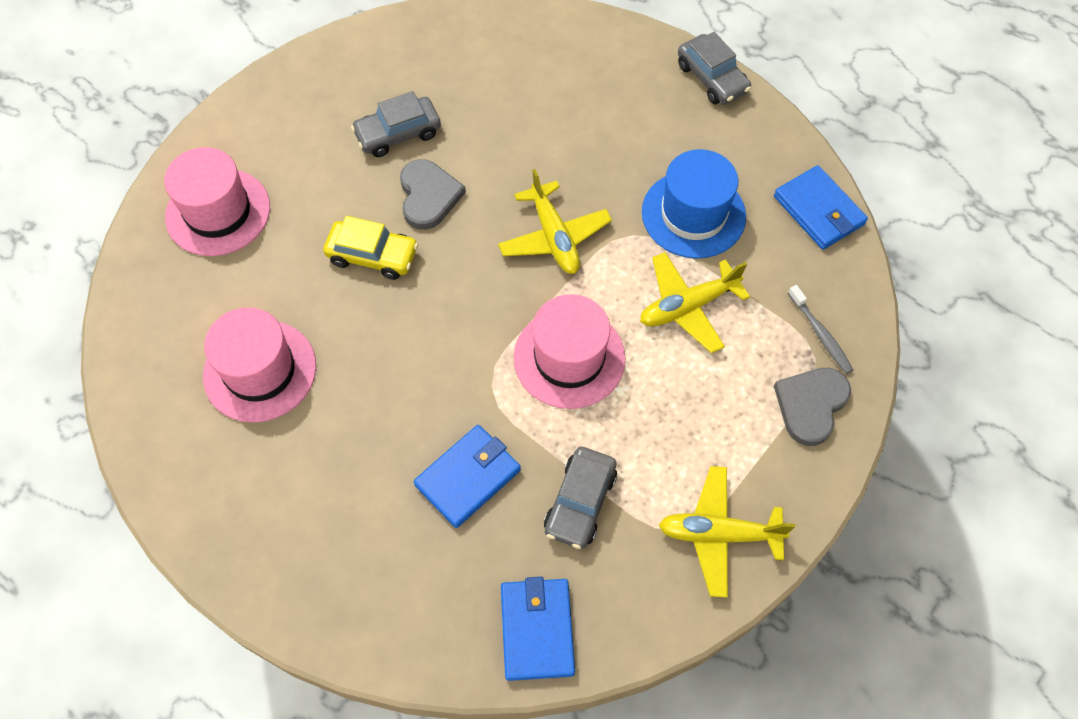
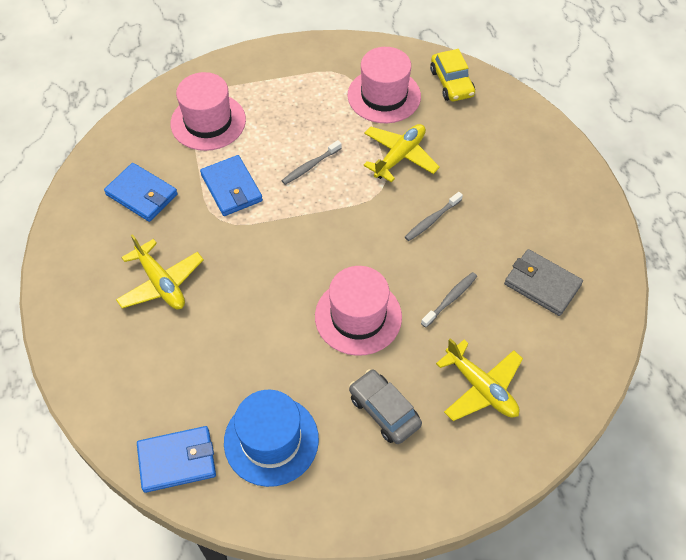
grey car: 3 -> 1
grey heart: 2 -> 0
grey toothbrush: 1 -> 3
grey wallet: 0 -> 1

